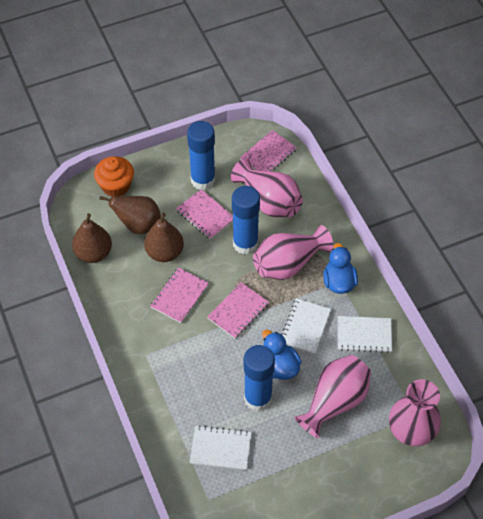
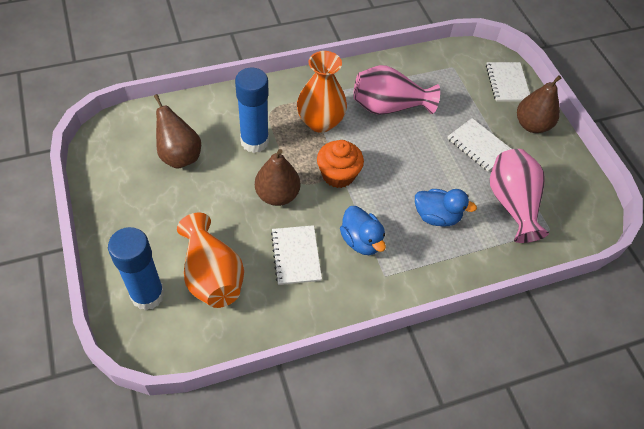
blue glue stick: 3 -> 2
orange vase: 0 -> 2
pink notebook: 4 -> 0
pink vase: 4 -> 2

